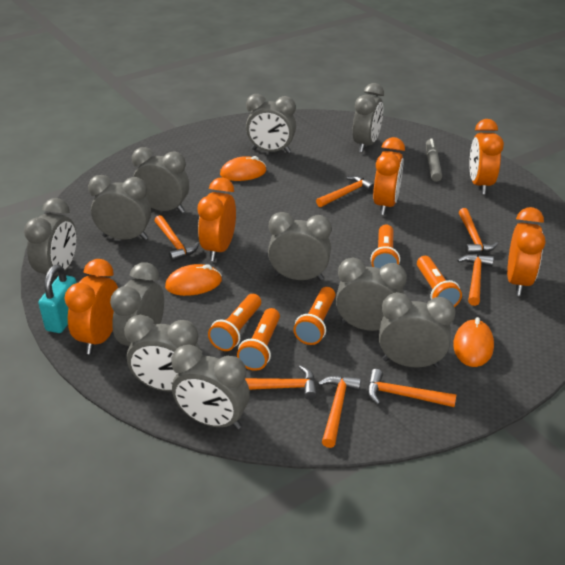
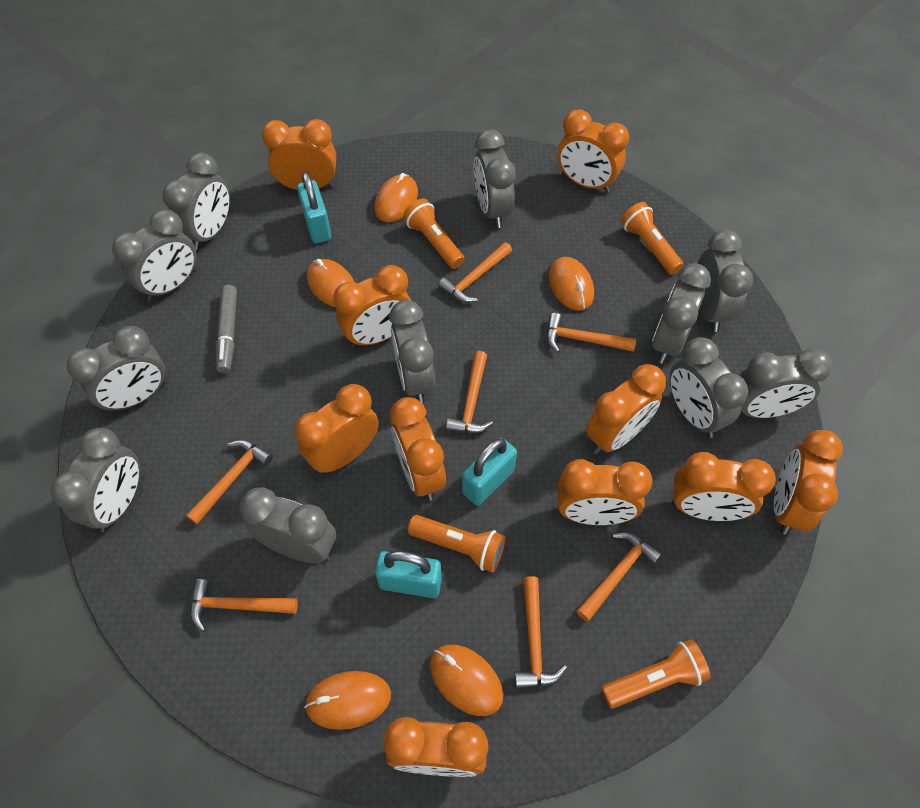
orange clock: 5 -> 10
orange flashlight: 5 -> 4
orange mouse: 3 -> 5
turquoise padlock: 1 -> 3

